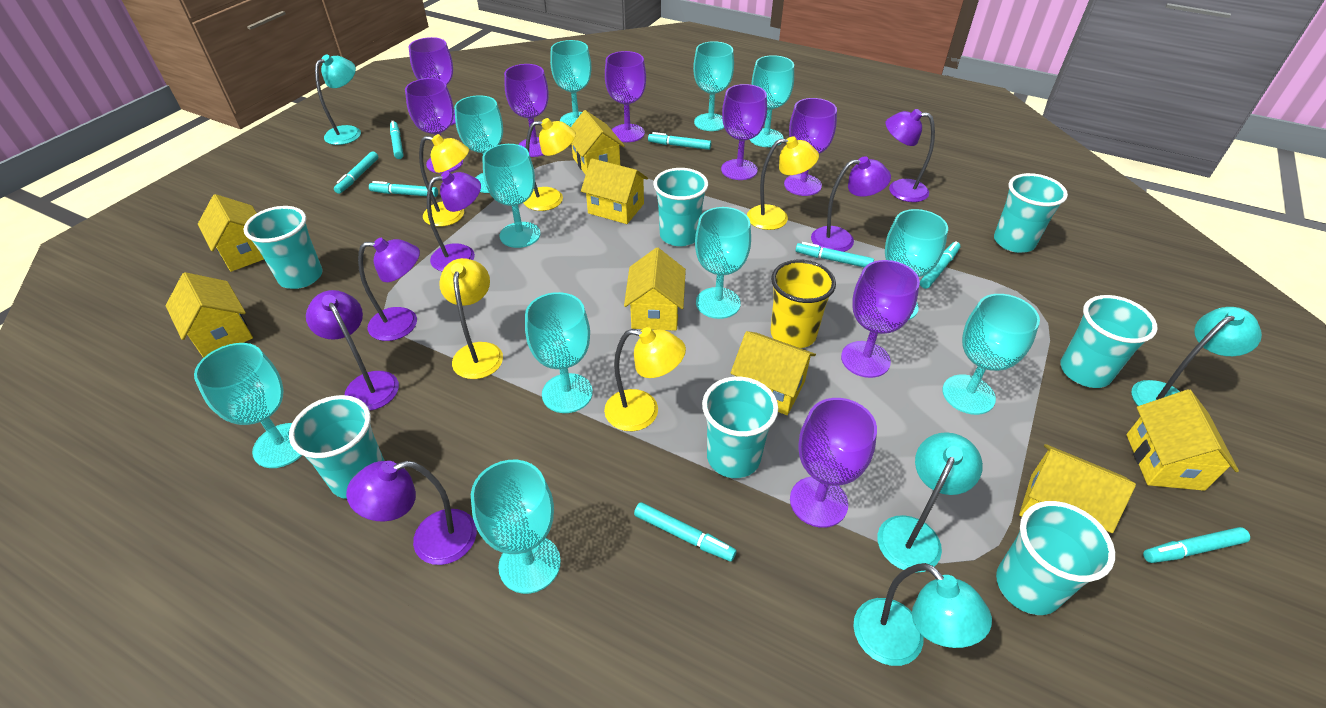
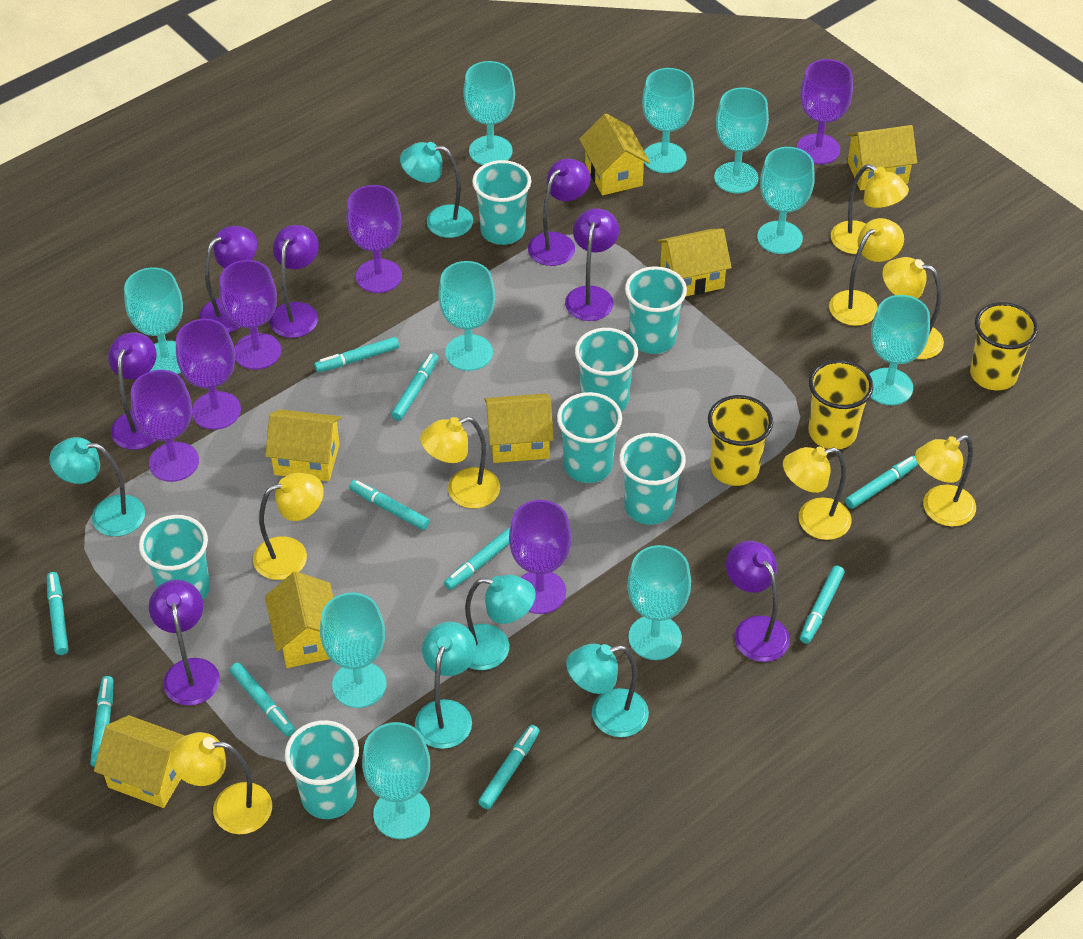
purple goblet: 8 -> 6
purple lamp: 6 -> 7
turquoise goblet: 11 -> 10
turquoise lamp: 4 -> 5
turquoise marker: 8 -> 10
yellow cup: 1 -> 3
yellow house: 8 -> 7
yellow lamp: 5 -> 8

